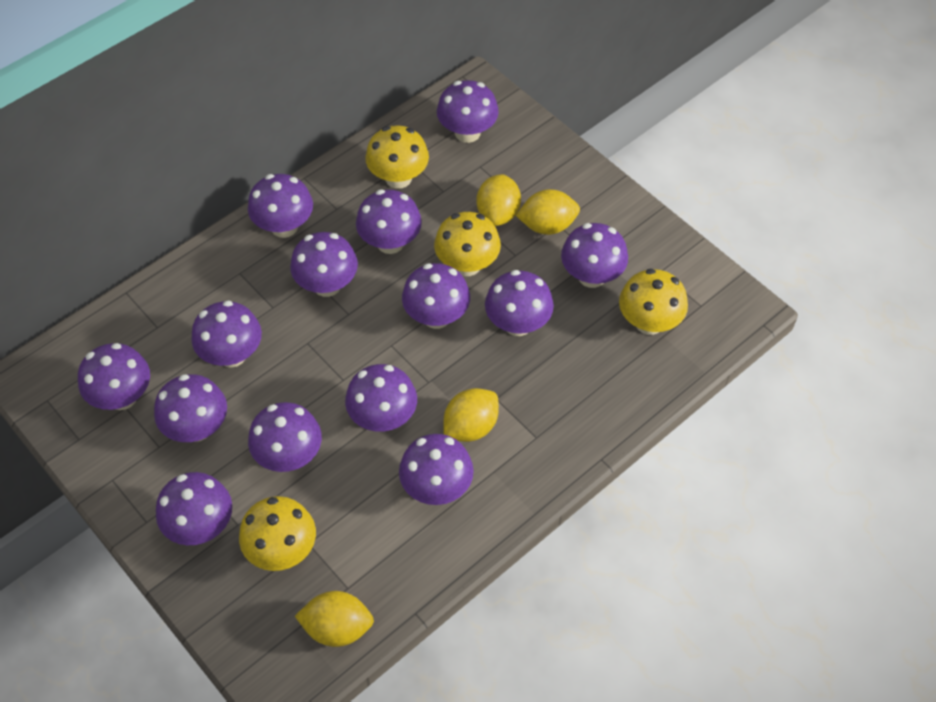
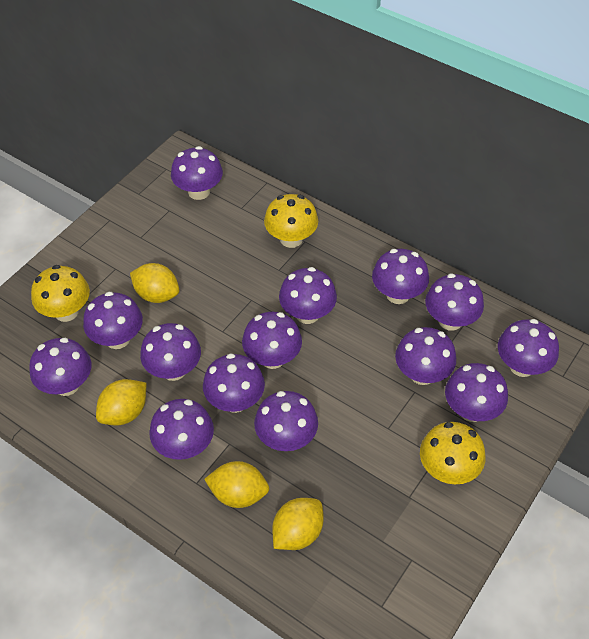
yellow mushroom: 4 -> 3

